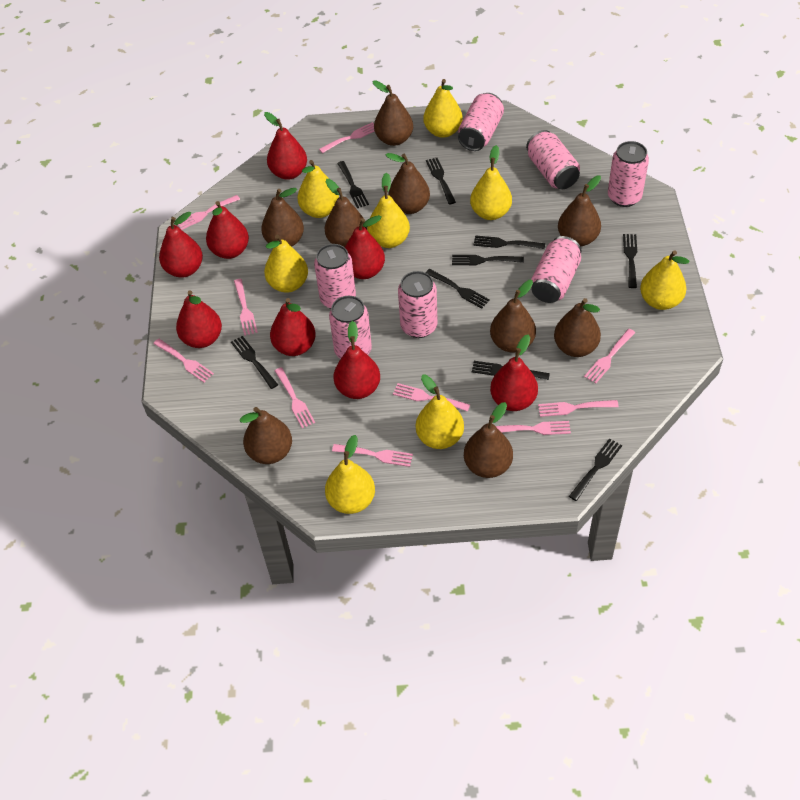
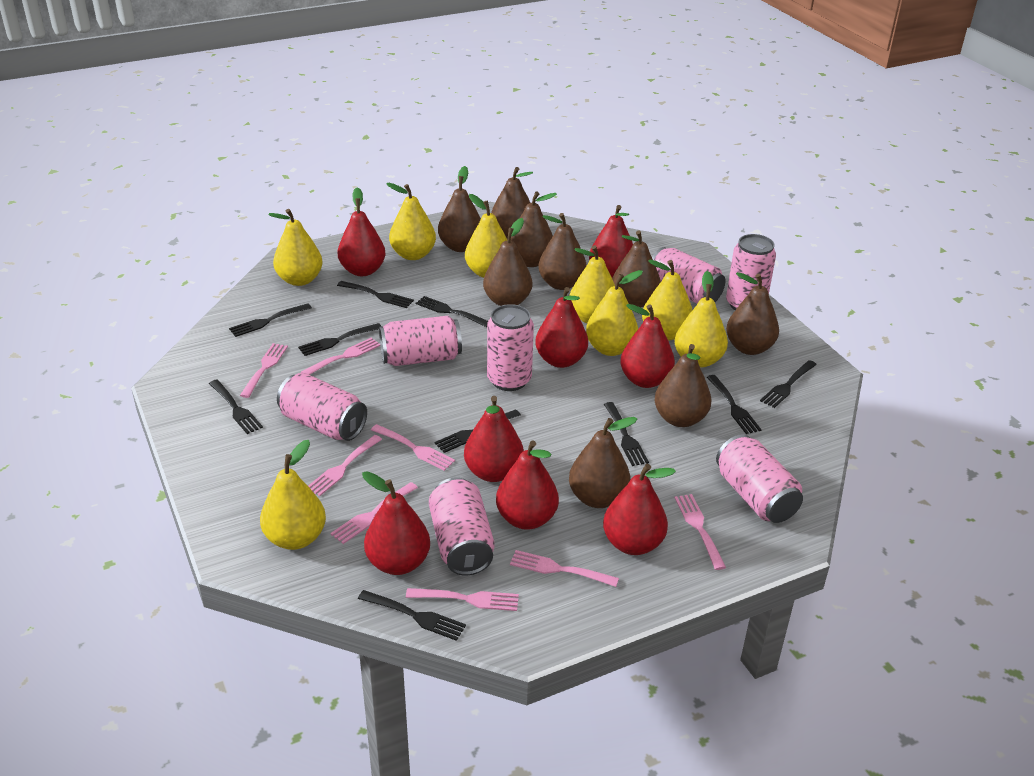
black fork: 9 -> 10
pink fork: 10 -> 8

